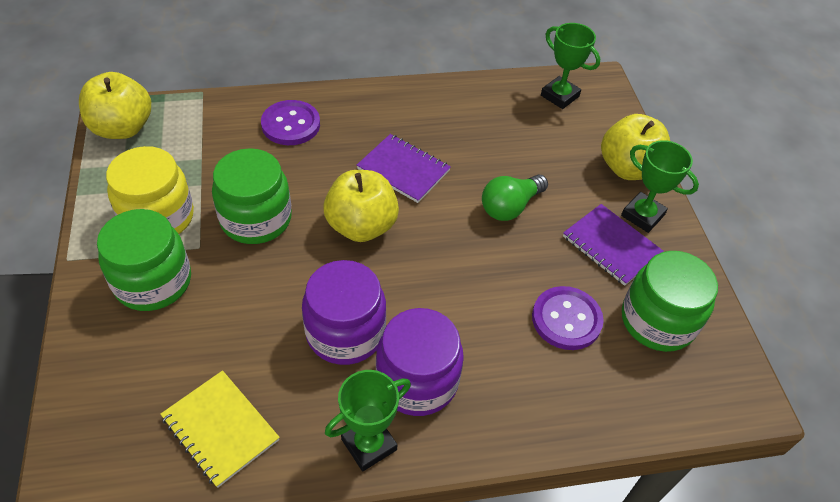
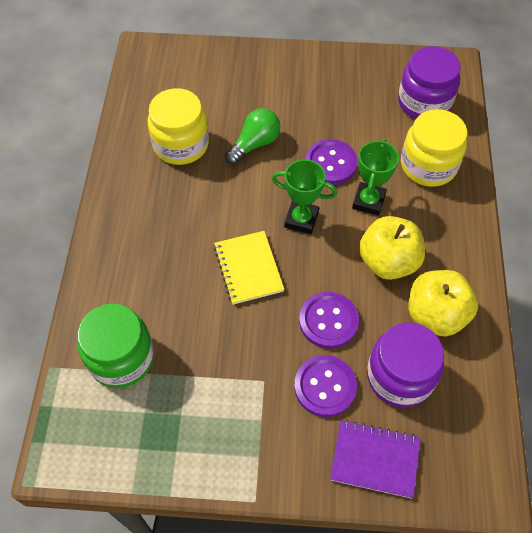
green jar: 3 -> 1
green trophy: 3 -> 2
purple button: 2 -> 3
purple notebook: 2 -> 1
yellow apple: 3 -> 2
yellow jar: 1 -> 2

